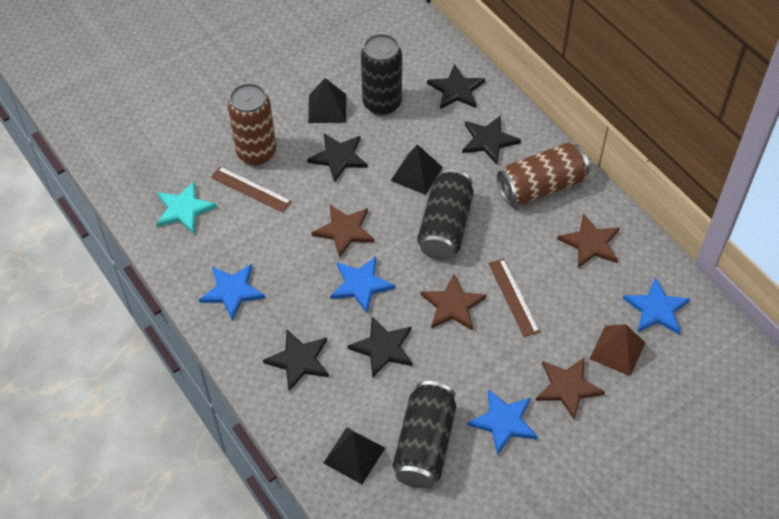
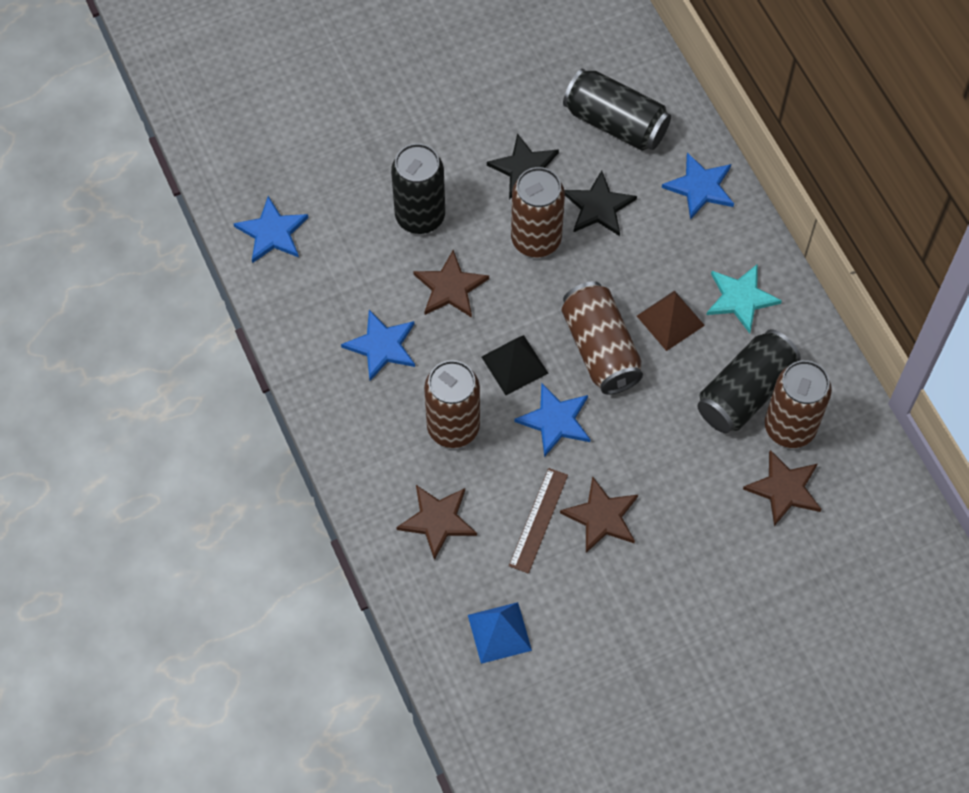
black pyramid: 3 -> 1
black star: 5 -> 2
blue pyramid: 0 -> 1
brown can: 2 -> 4
brown ruler: 2 -> 1

